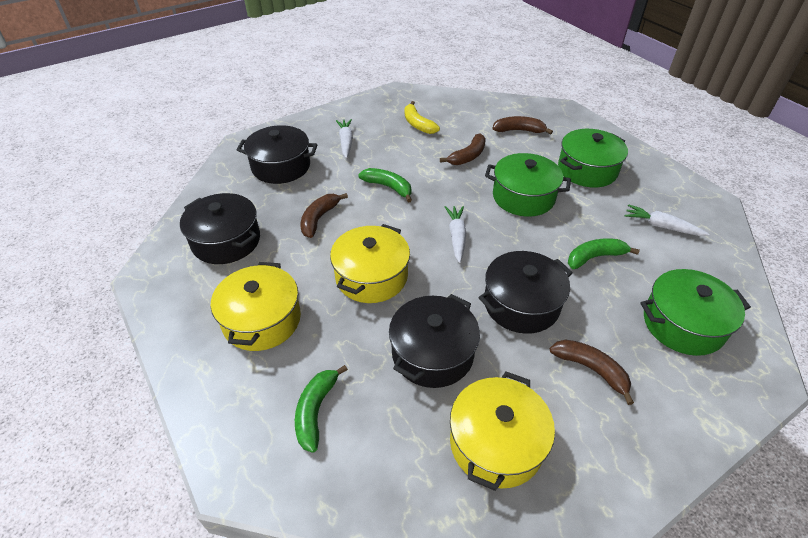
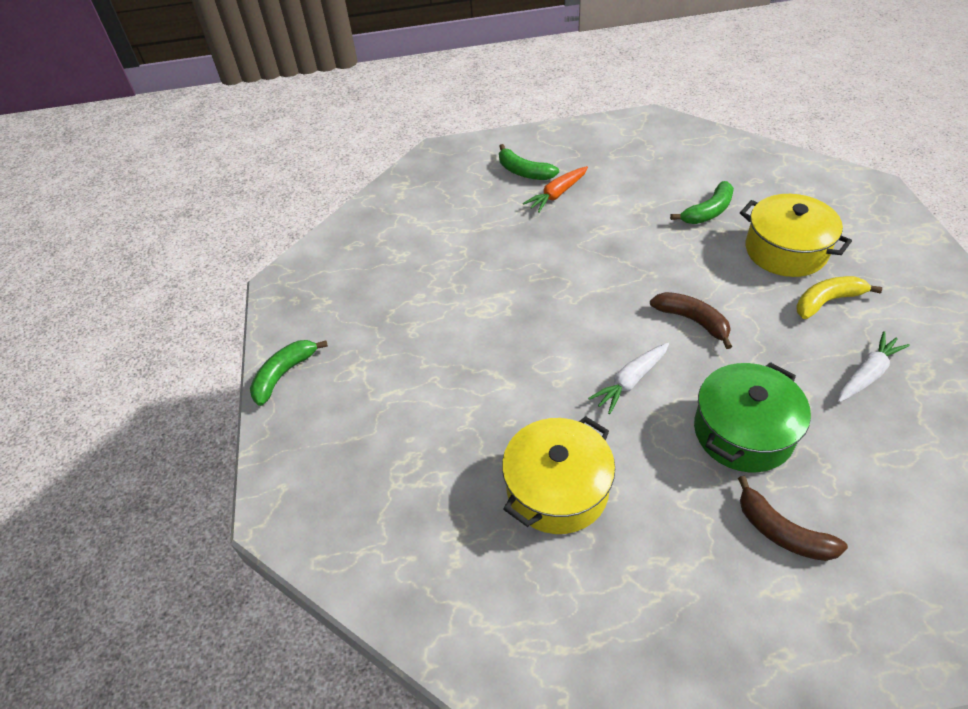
black pot: 4 -> 0
brown banana: 4 -> 2
green pot: 3 -> 1
orange carrot: 0 -> 1
white carrot: 3 -> 2
yellow pot: 3 -> 2

